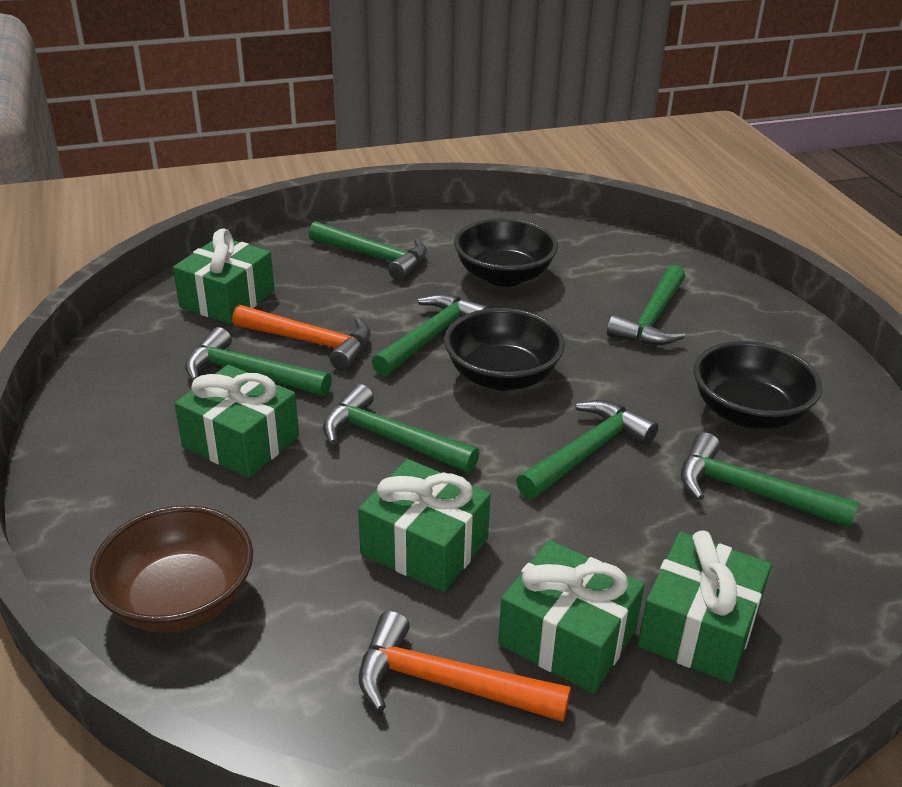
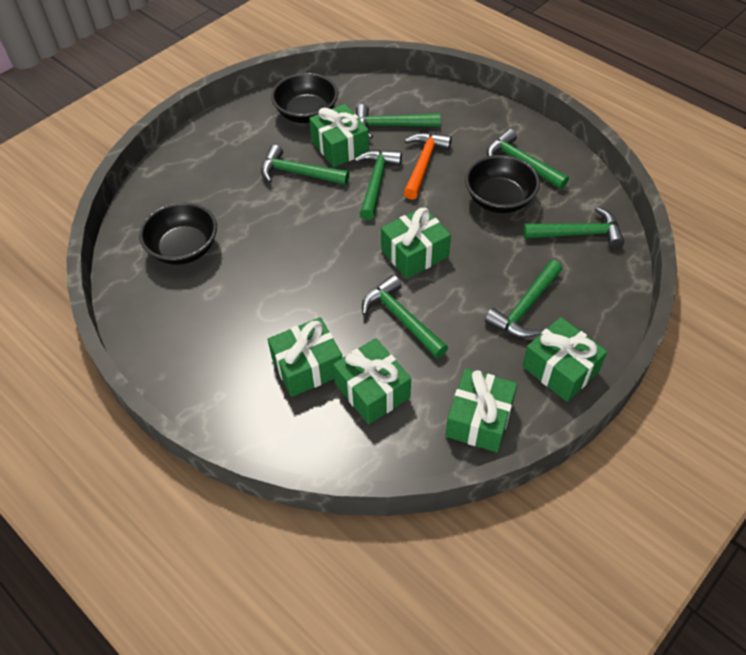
brown bowl: 1 -> 0
green gift: 5 -> 6
orange hammer: 2 -> 1

